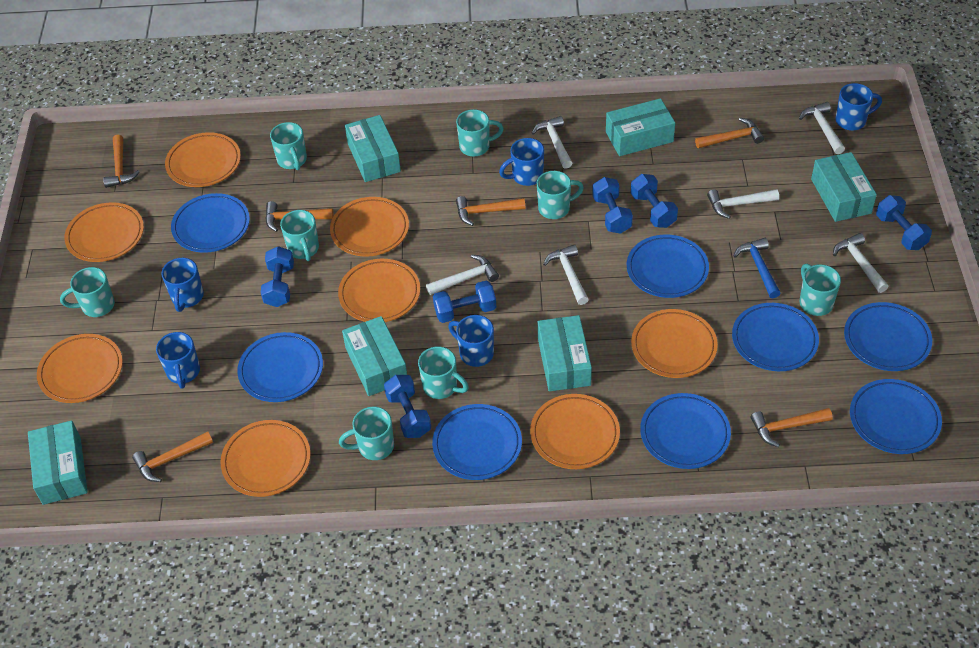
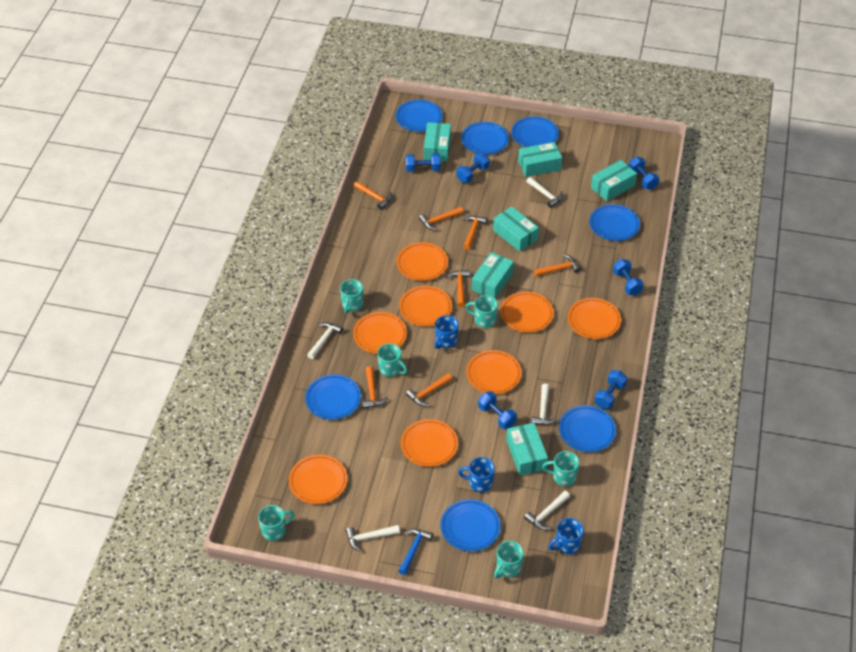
blue mug: 5 -> 3
blue plate: 8 -> 7
orange hammer: 6 -> 7
turquoise mug: 8 -> 6
white hammer: 6 -> 5

